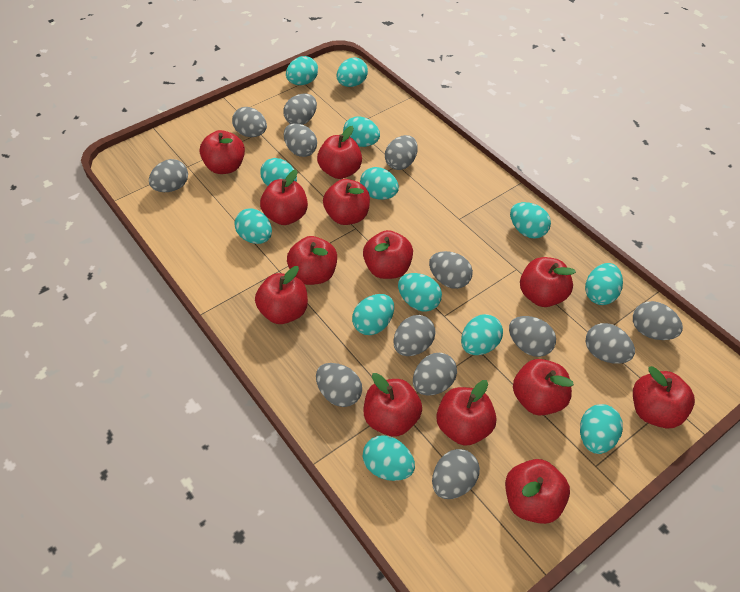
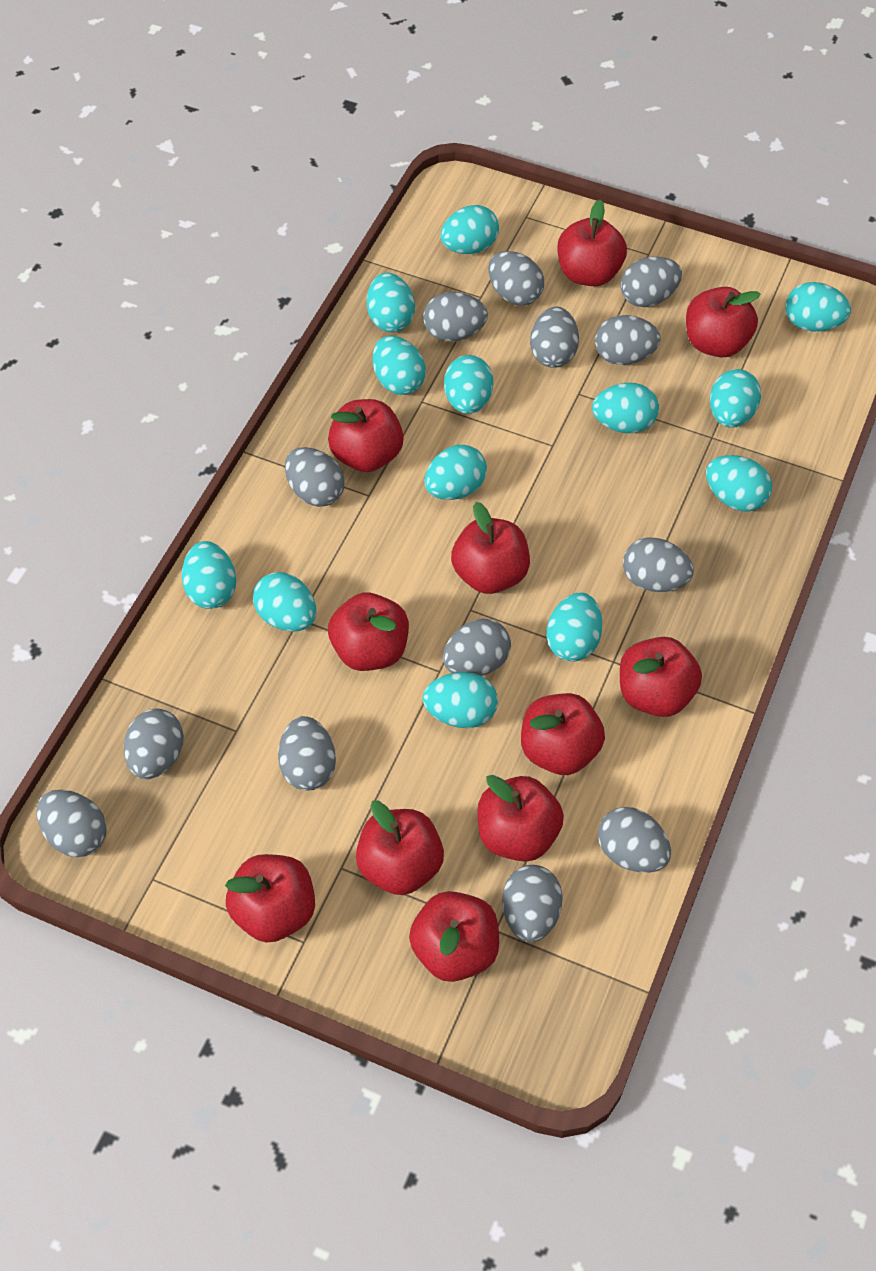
red apple: 13 -> 11

